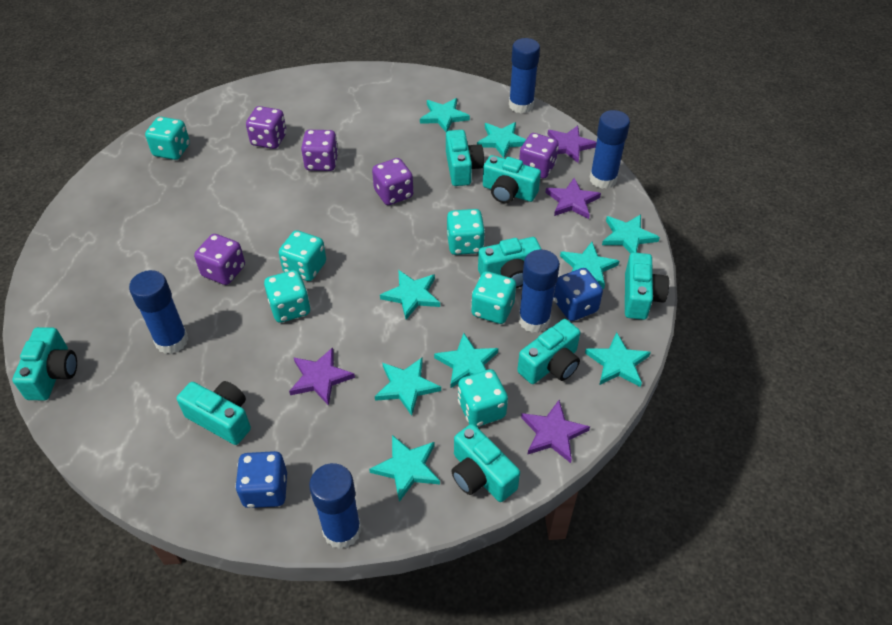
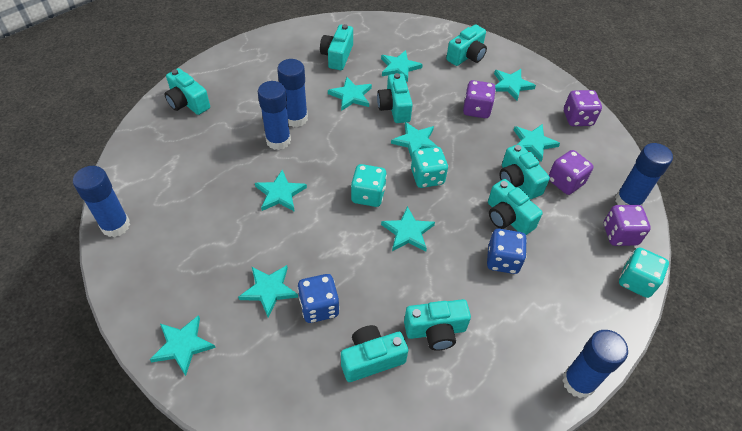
purple dice: 5 -> 4
purple star: 4 -> 0
turquoise dice: 6 -> 3

